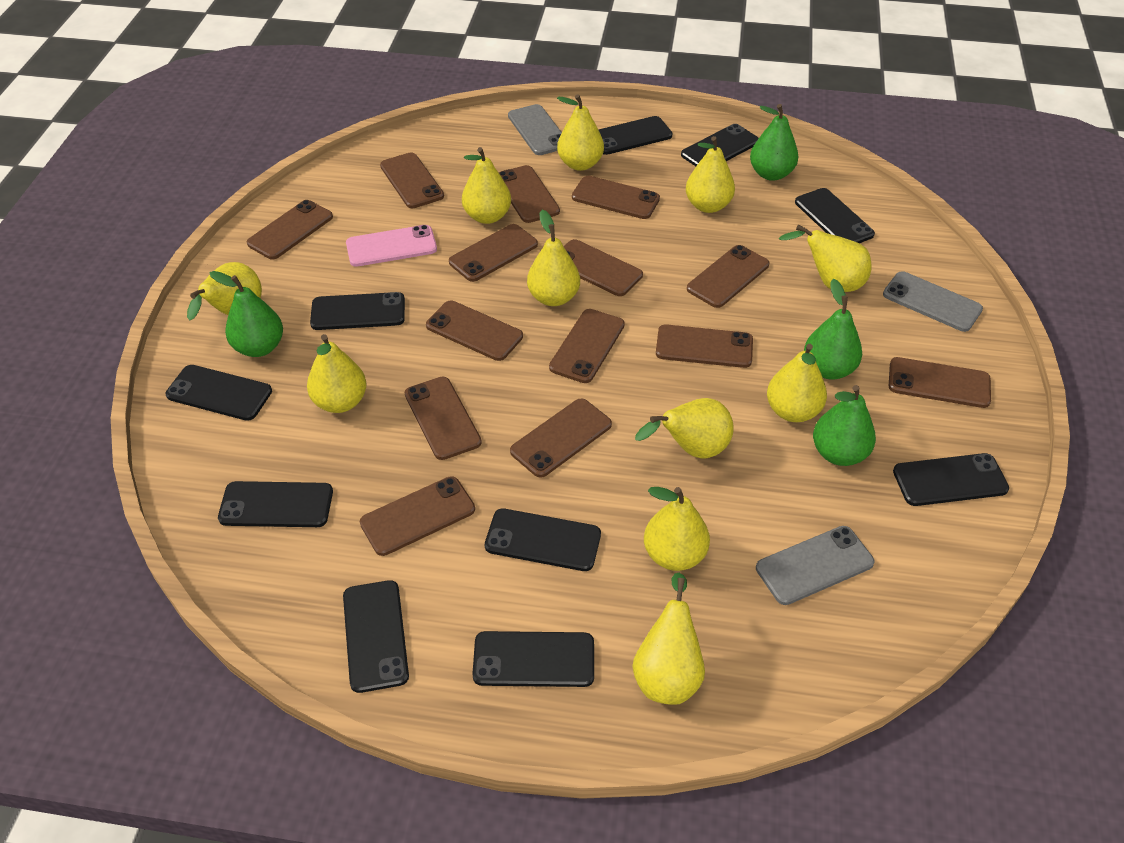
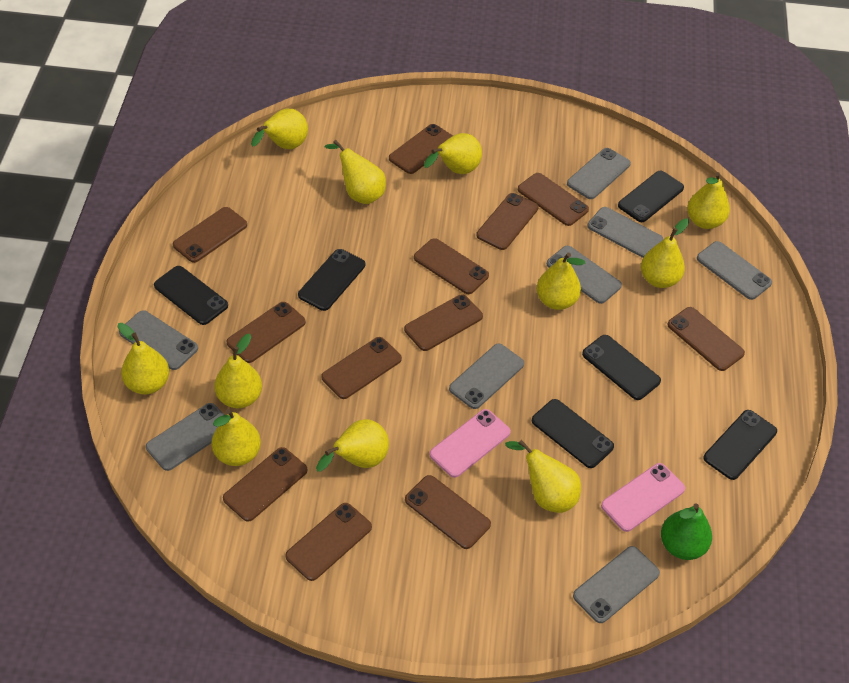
black phone: 10 -> 6
brown phone: 14 -> 12
green pear: 4 -> 1
grey phone: 3 -> 8
pink phone: 1 -> 2

